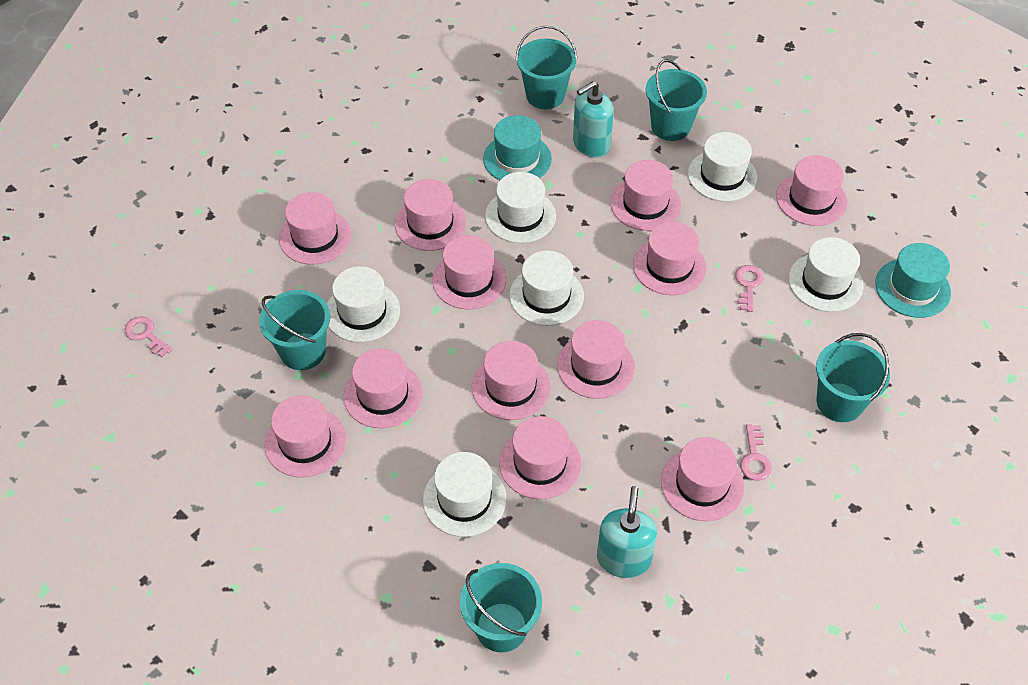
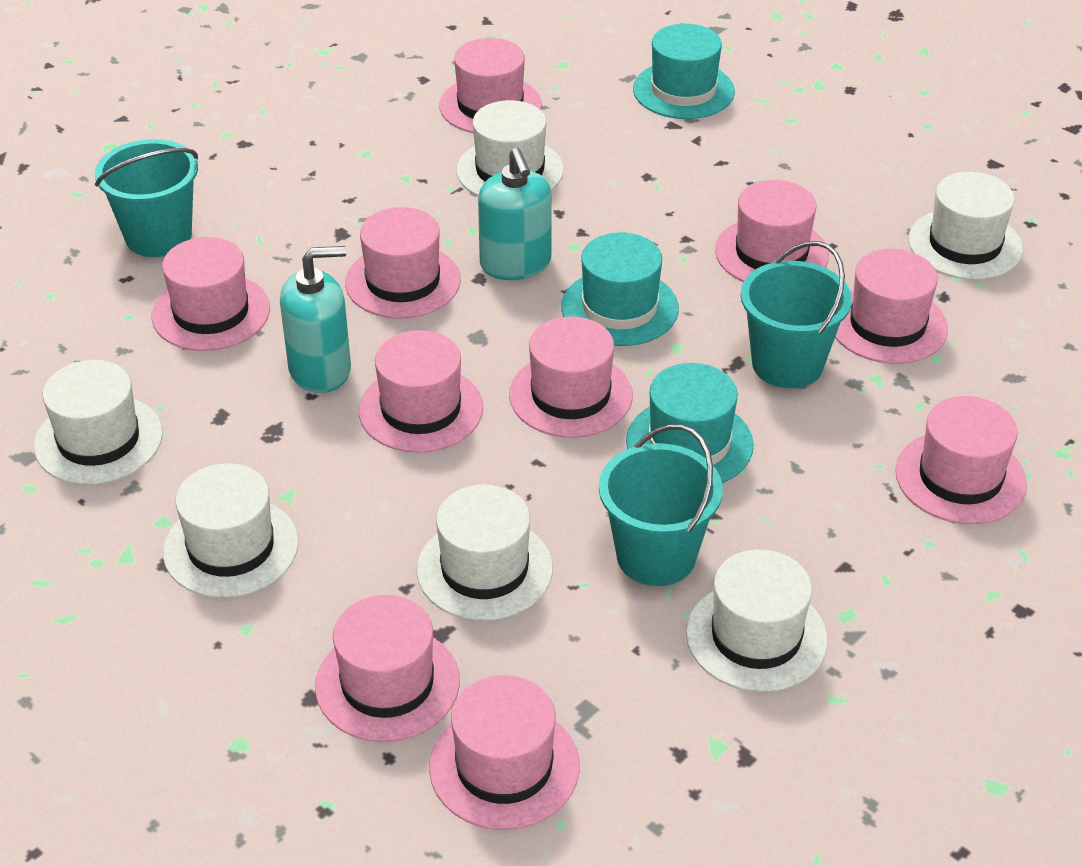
pink hat: 12 -> 10
pink key: 3 -> 0
turquoise bucket: 5 -> 3
turquoise hat: 2 -> 3

